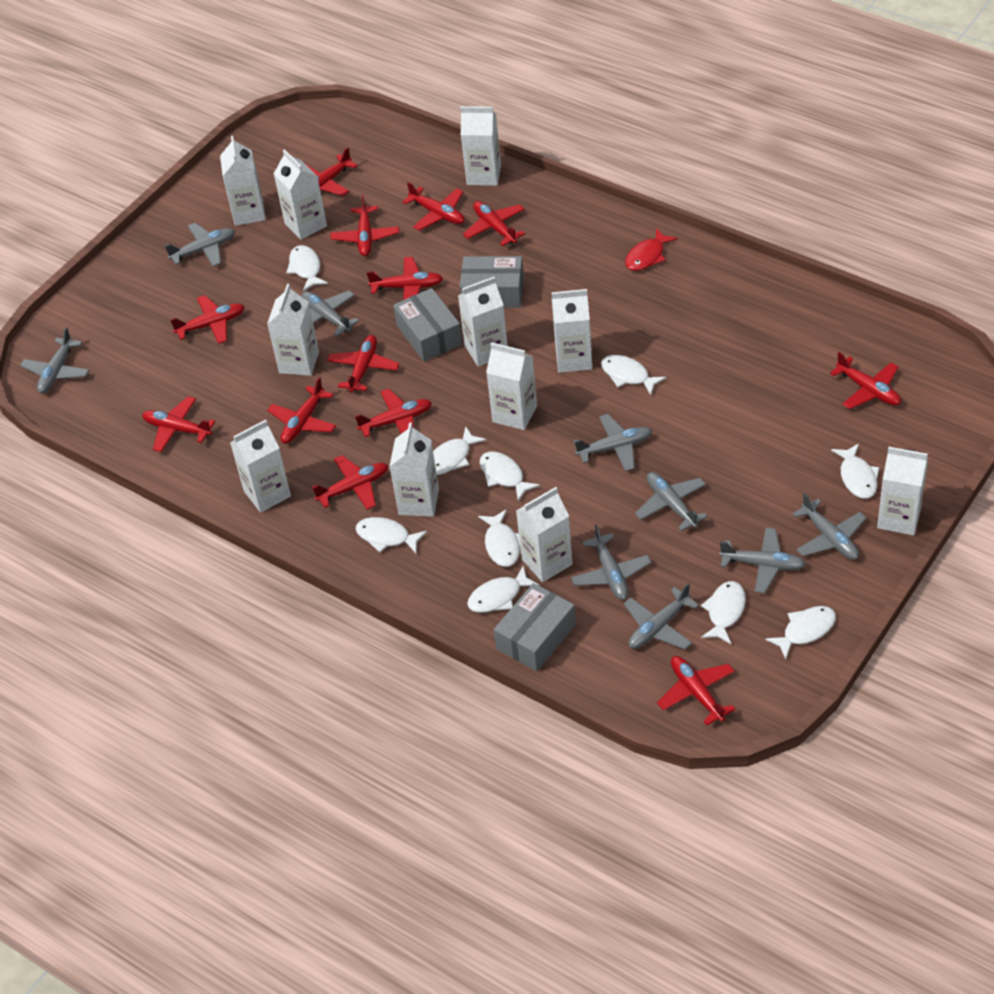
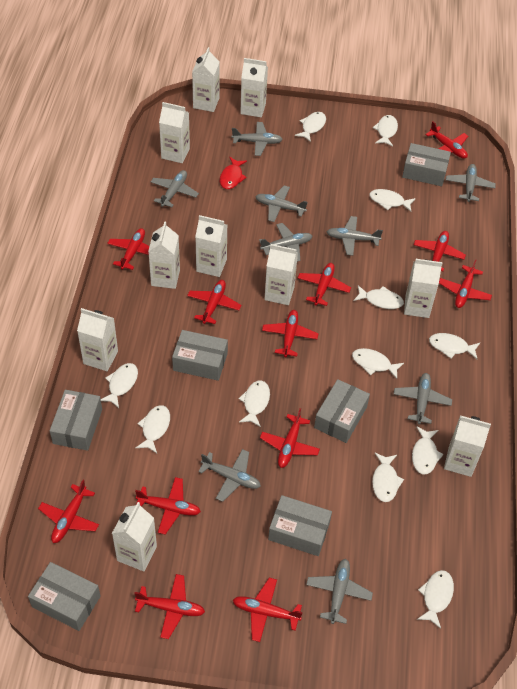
grey box: 3 -> 6
red plane: 13 -> 12
white carton: 11 -> 10
white fish: 10 -> 12

